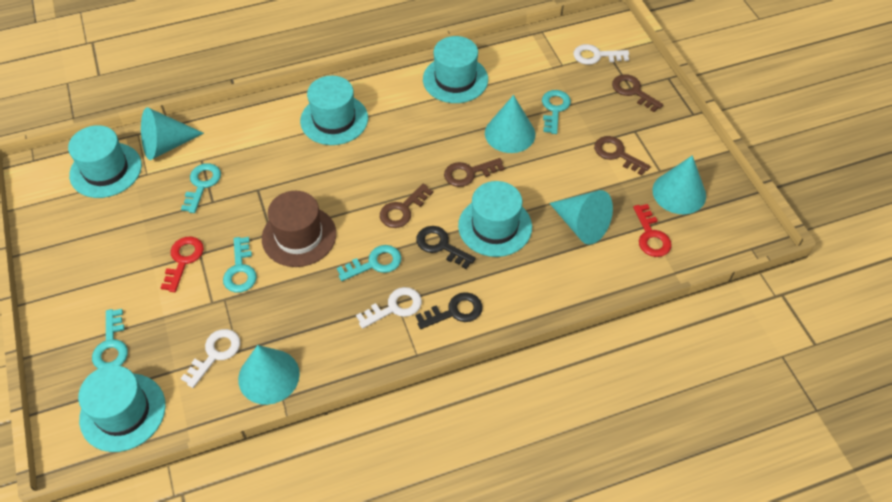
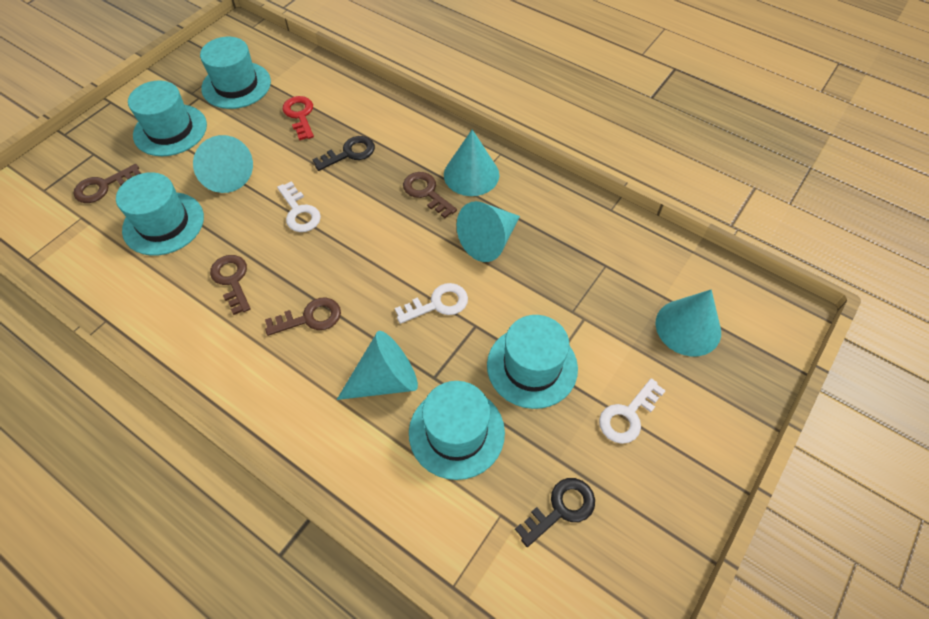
brown hat: 1 -> 0
red key: 2 -> 1
turquoise key: 5 -> 0

